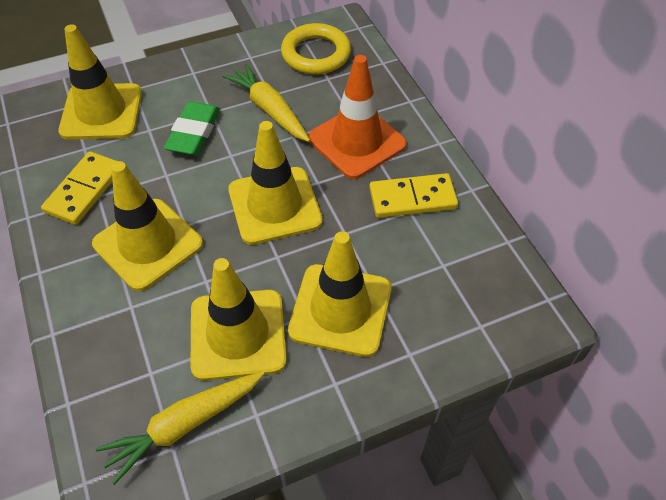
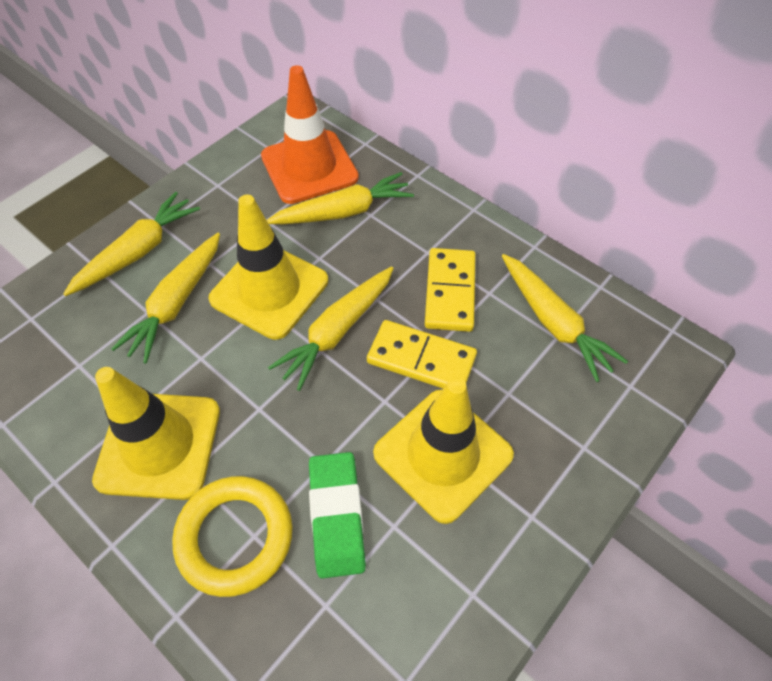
yellow carrot: 2 -> 5
yellow traffic cone: 5 -> 3

